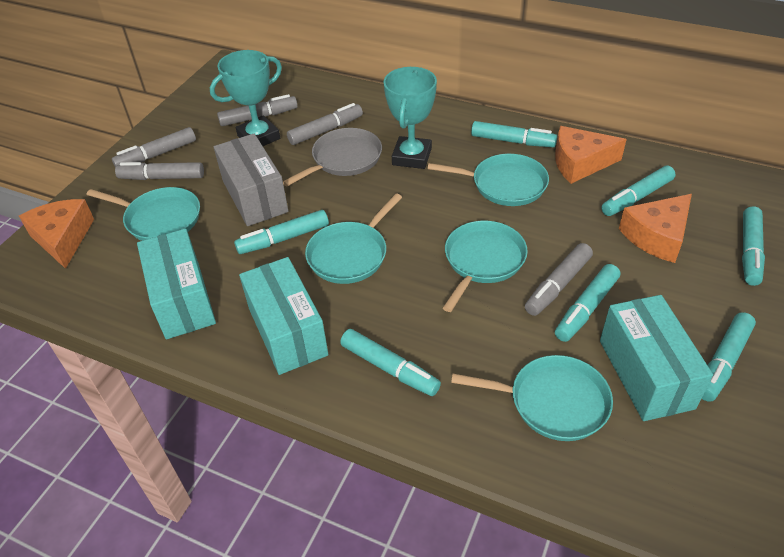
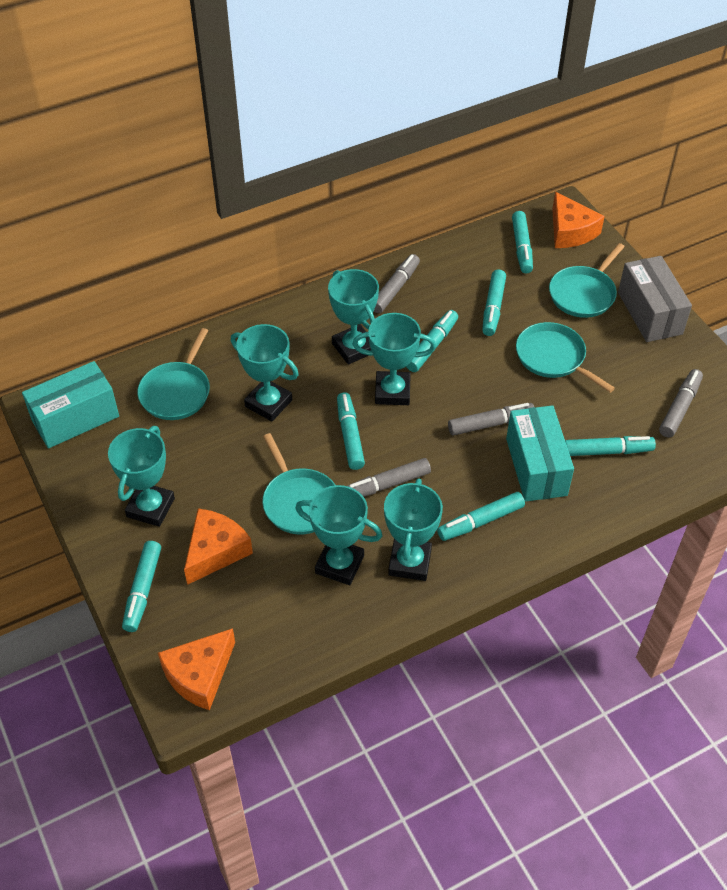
grey marker: 5 -> 4
grey pan: 1 -> 0
turquoise box: 3 -> 2
turquoise pan: 5 -> 4
turquoise trophy: 2 -> 6

